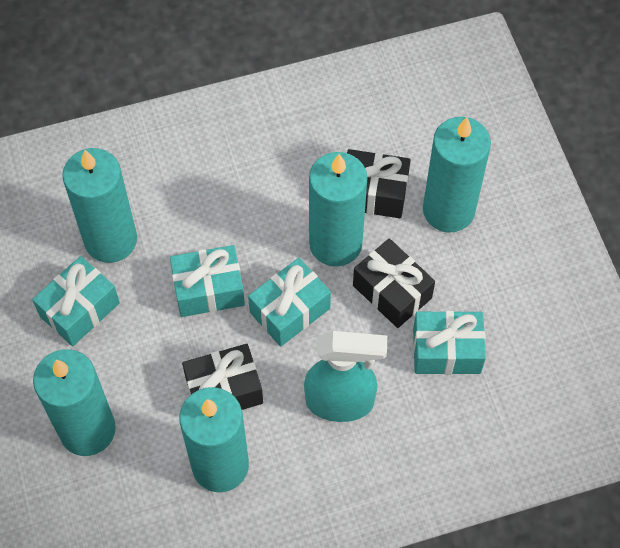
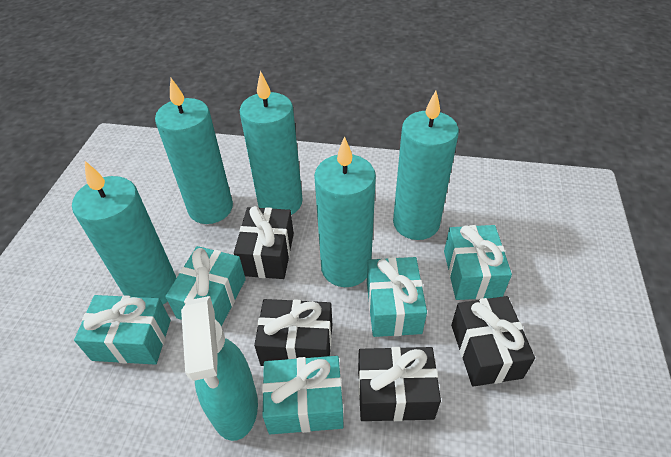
black gift: 3 -> 4
turquoise gift: 4 -> 5

